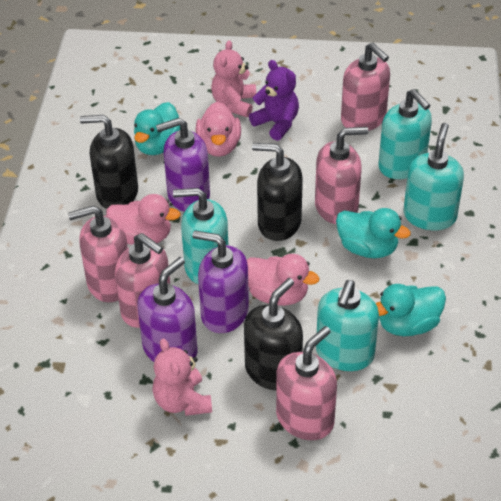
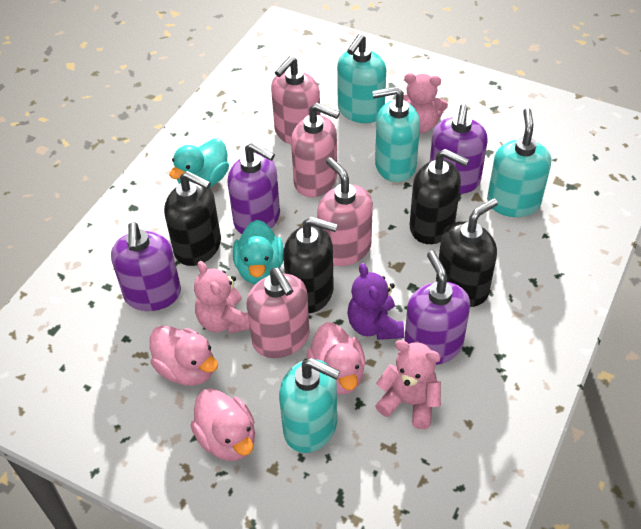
black soap dispenser: 3 -> 4
pink soap dispenser: 5 -> 4
pink teddy bear: 2 -> 3
purple soap dispenser: 3 -> 4
turquoise duck: 3 -> 2

